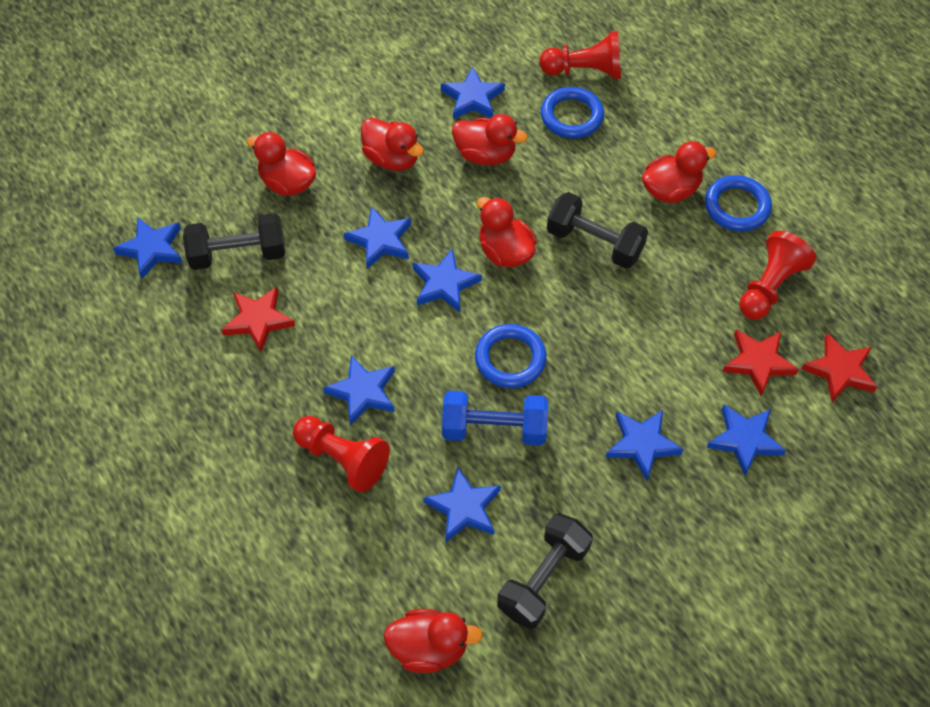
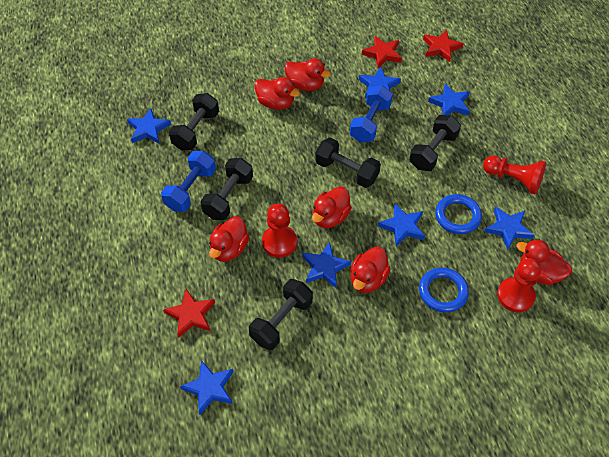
black dumbbell: 3 -> 5
blue dumbbell: 1 -> 2
blue ring: 3 -> 2
blue star: 8 -> 7

